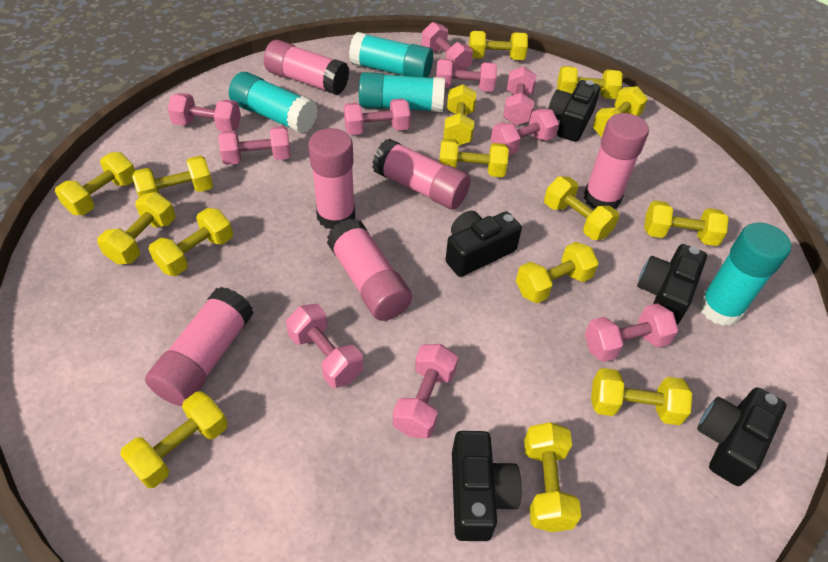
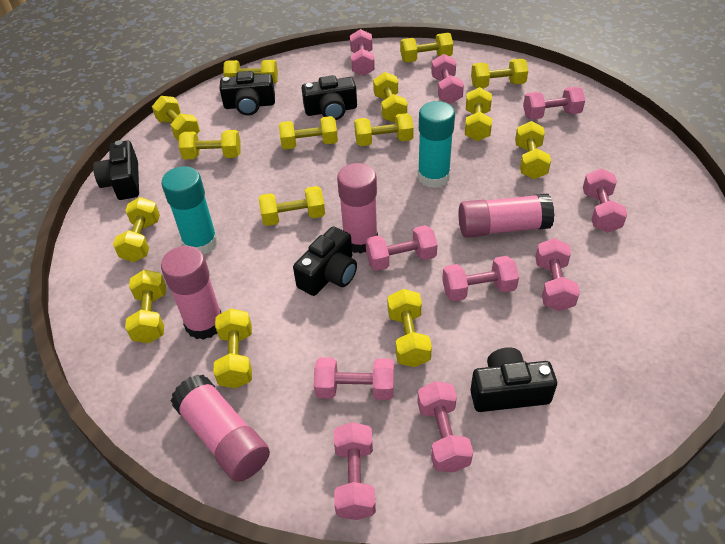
pink glue stick: 6 -> 4
turquoise glue stick: 4 -> 2

